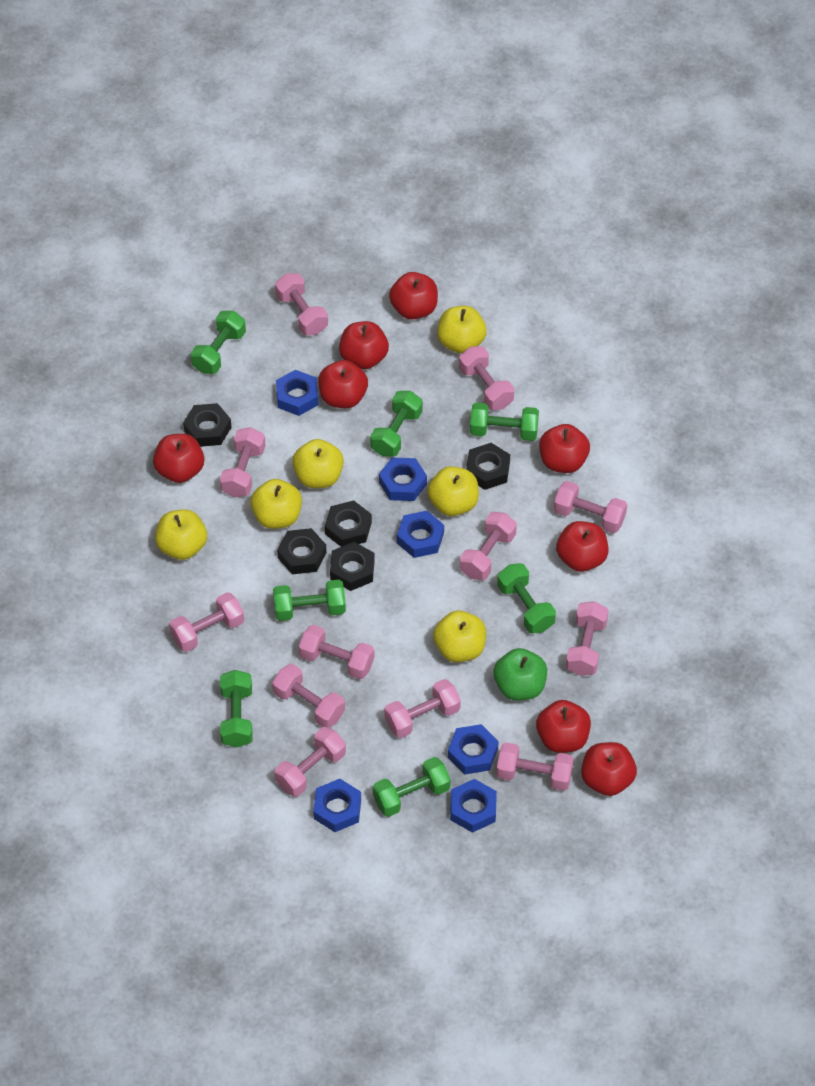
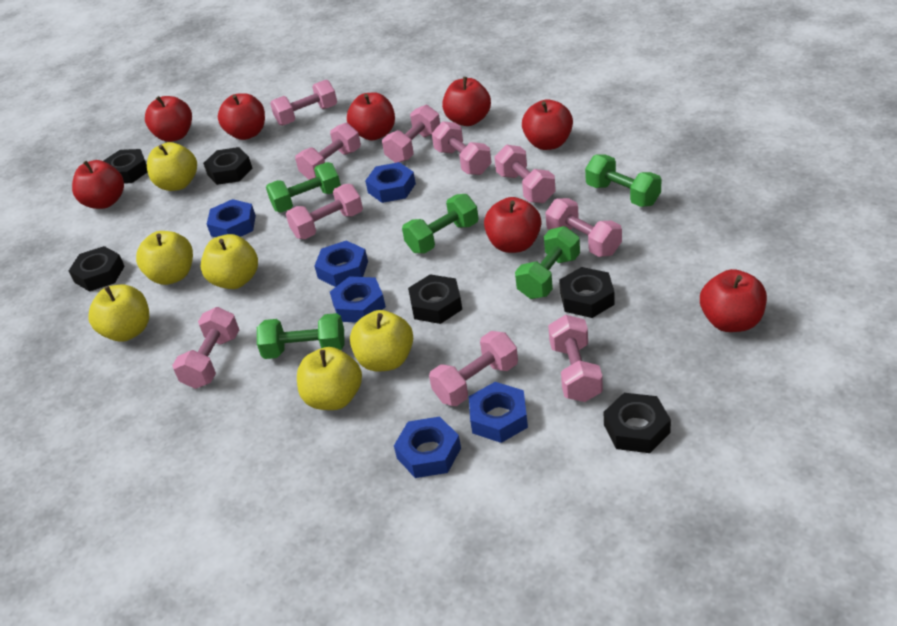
black nut: 5 -> 6
green apple: 1 -> 0
green dumbbell: 7 -> 5
pink dumbbell: 12 -> 10

